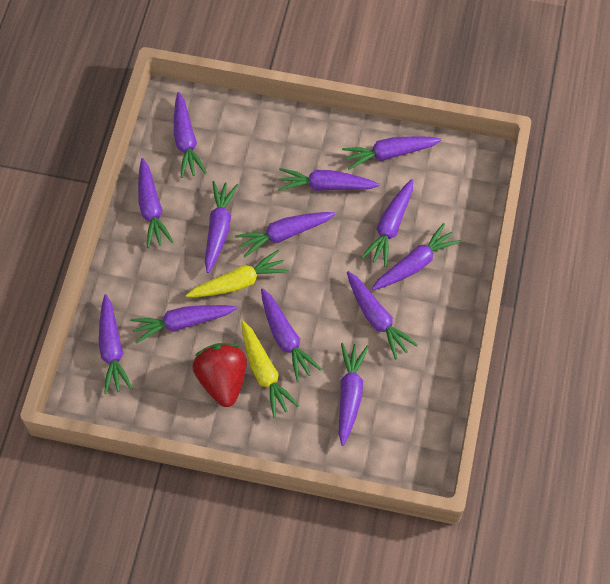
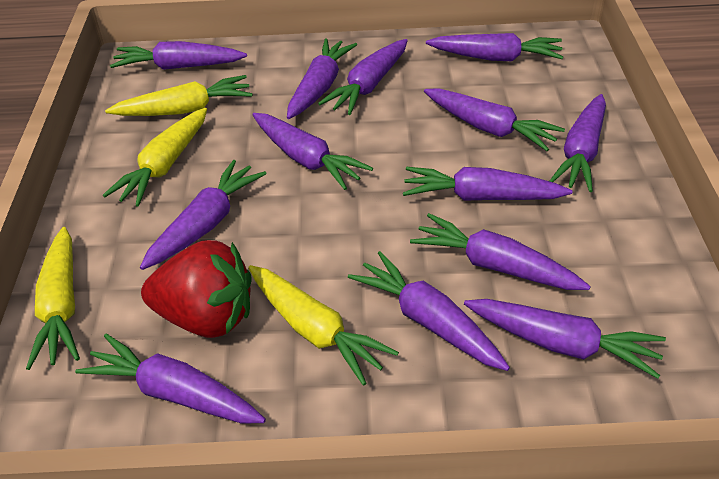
yellow carrot: 2 -> 4

